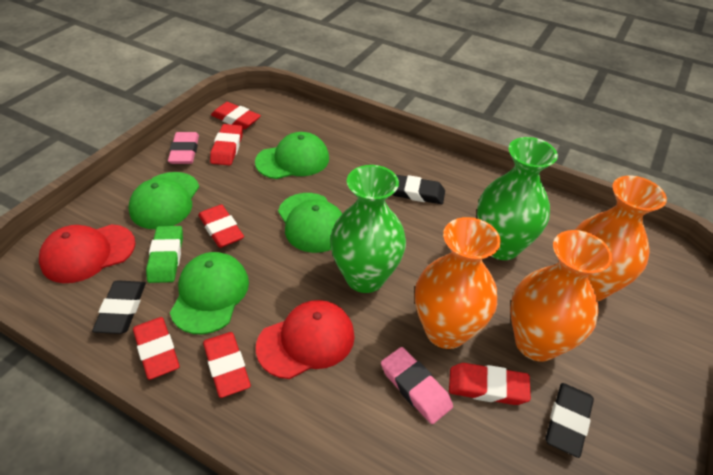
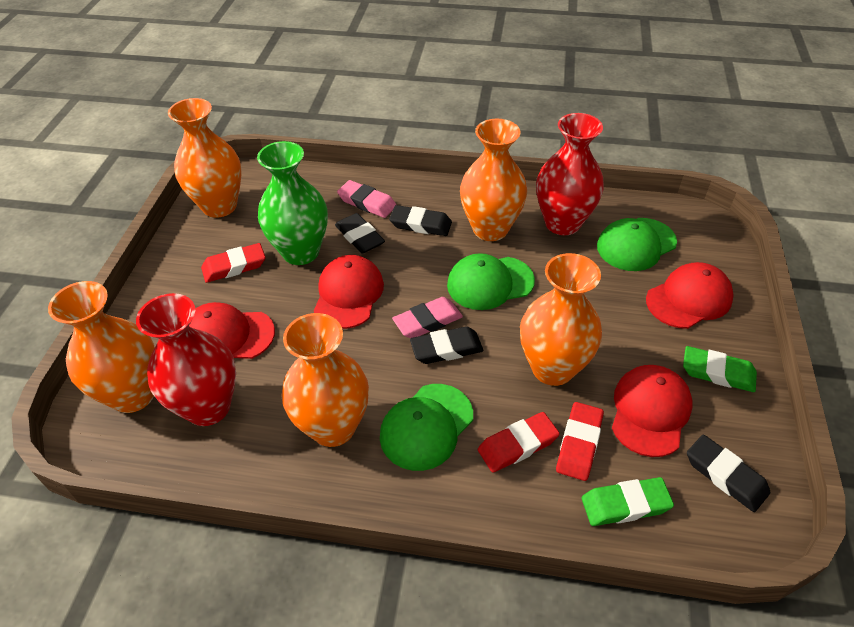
black eraser: 3 -> 4
green cap: 4 -> 3
green eraser: 1 -> 2
green vase: 2 -> 1
orange vase: 3 -> 5
red cap: 2 -> 4
red eraser: 6 -> 3
red vase: 0 -> 2

